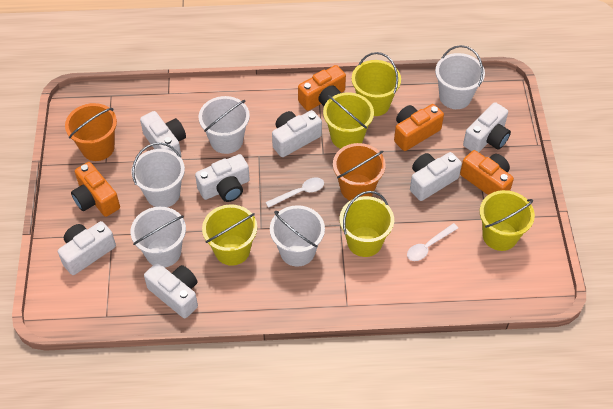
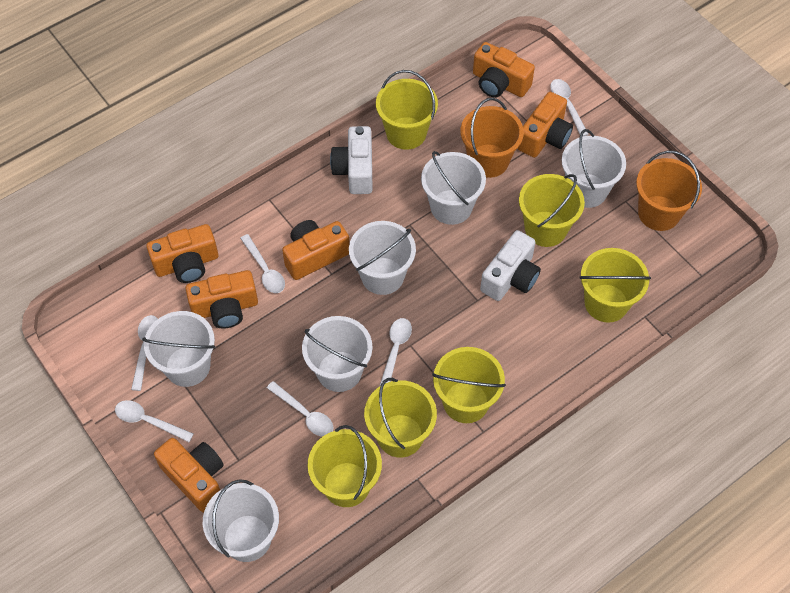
orange camera: 4 -> 6
white bucket: 5 -> 6
white camera: 7 -> 2
white spoon: 2 -> 6
yellow bucket: 5 -> 6

